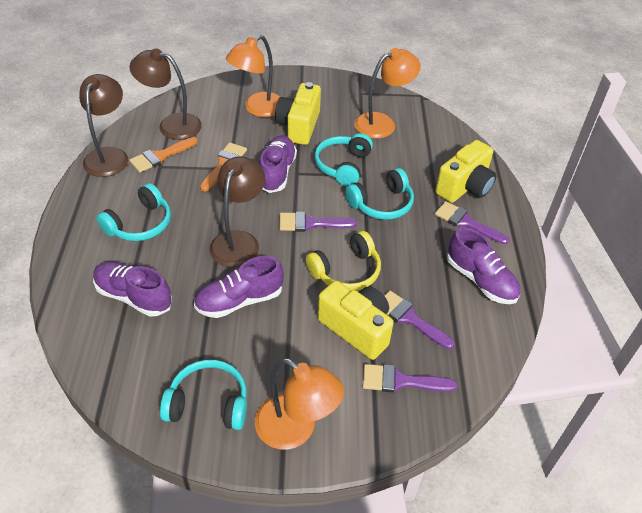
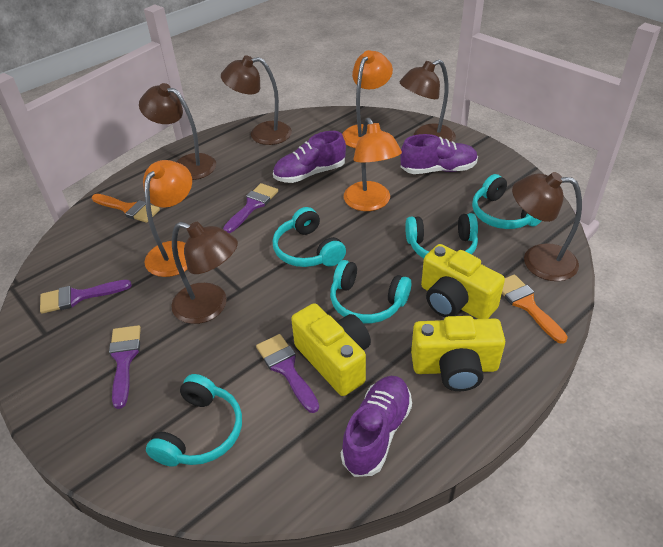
brown lamp: 3 -> 5
purple shoe: 4 -> 3
turquoise headphones: 4 -> 5
yellow headphones: 1 -> 0

